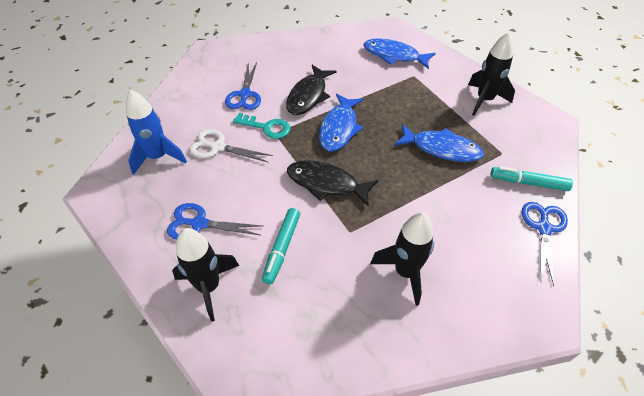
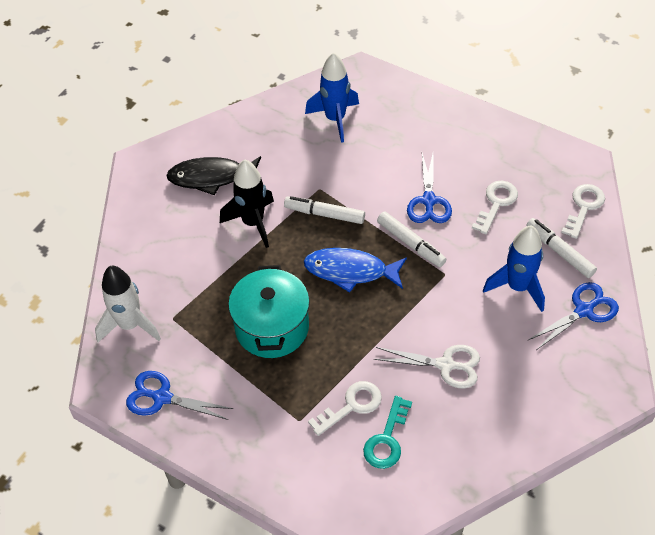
black fish: 2 -> 1
black rocket: 3 -> 1
blue fish: 3 -> 1
blue rocket: 1 -> 2
turquoise marker: 2 -> 0
turquoise pot: 0 -> 1
white key: 0 -> 3
white marker: 0 -> 3
white rocket: 0 -> 1

